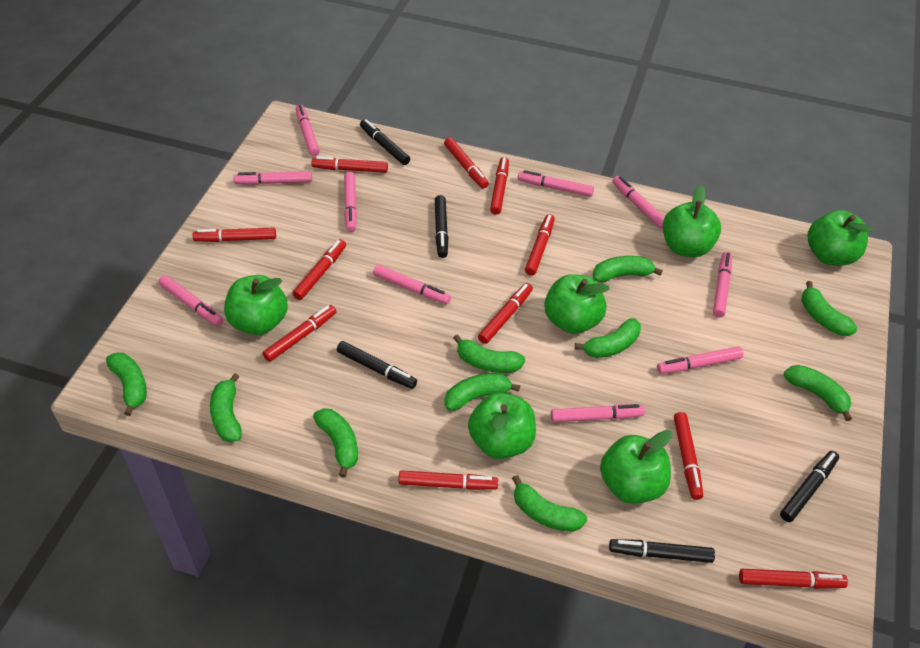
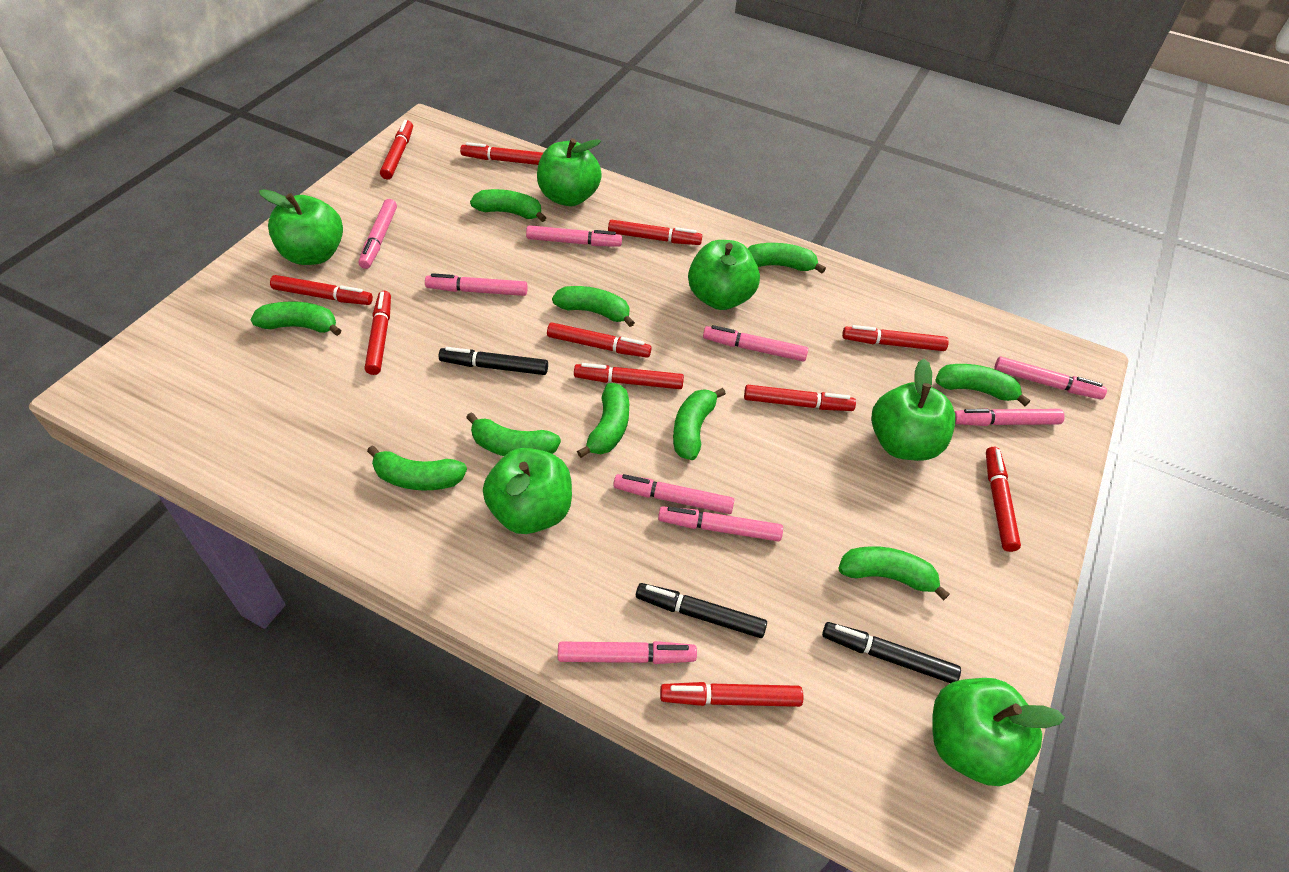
black marker: 5 -> 3
pink marker: 10 -> 9

